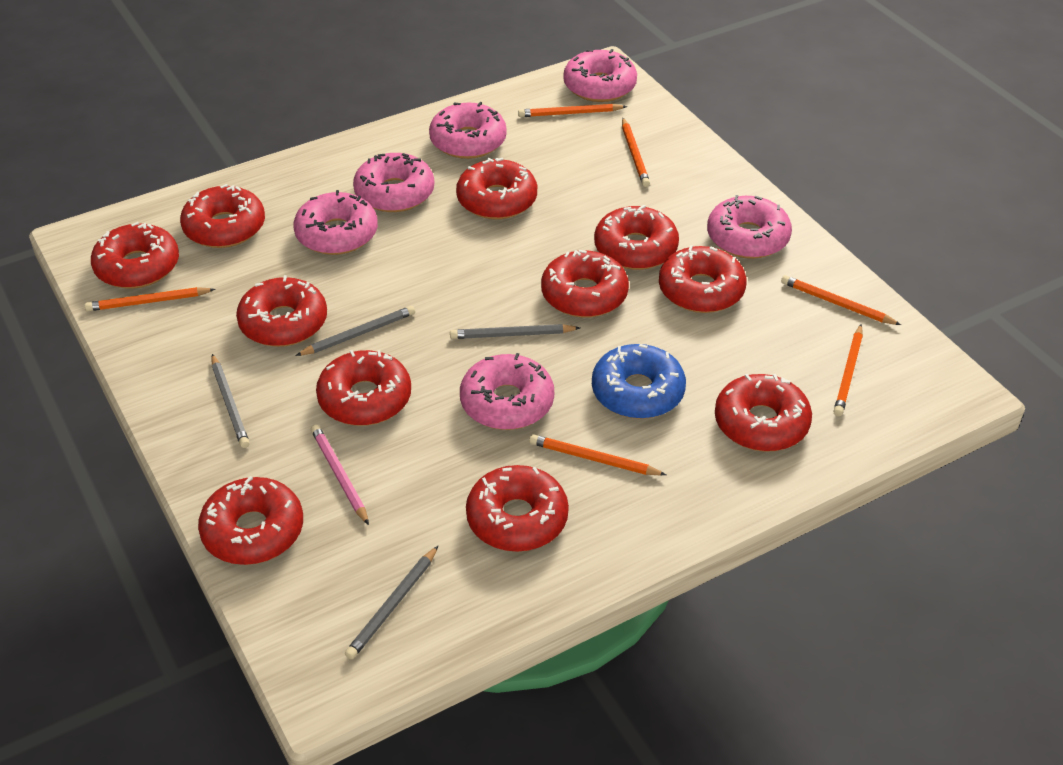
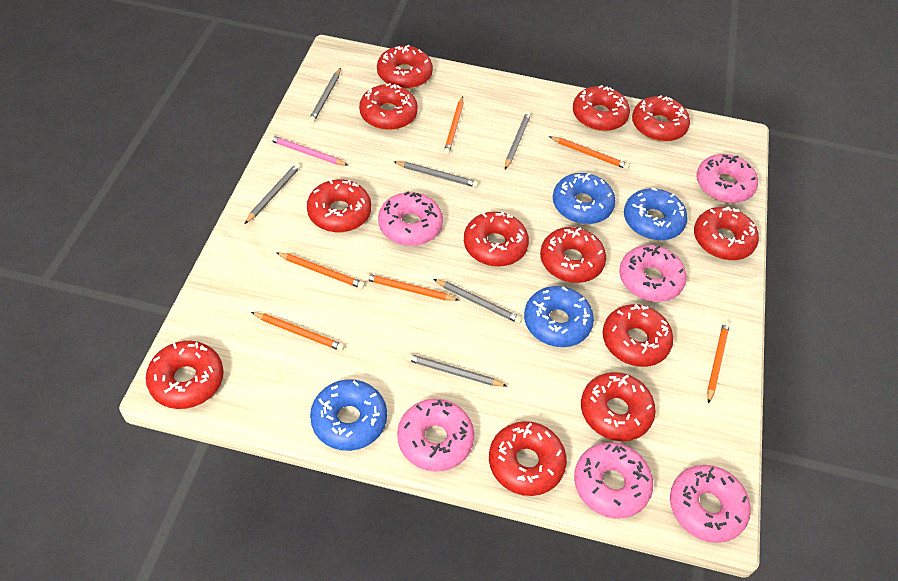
blue donut: 1 -> 4
grey pencil: 4 -> 6
red donut: 11 -> 12

